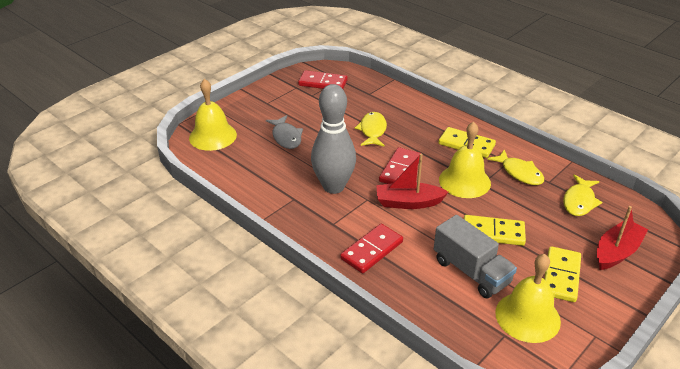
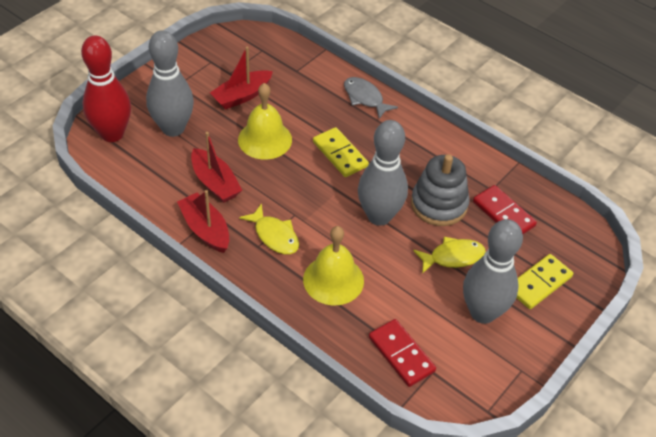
grey bowling pin: 1 -> 3
grey stacking toy: 0 -> 1
grey truck: 1 -> 0
red boat: 2 -> 3
red bowling pin: 0 -> 1
red domino: 3 -> 2
yellow bell: 3 -> 2
yellow domino: 3 -> 2
yellow fish: 3 -> 2

